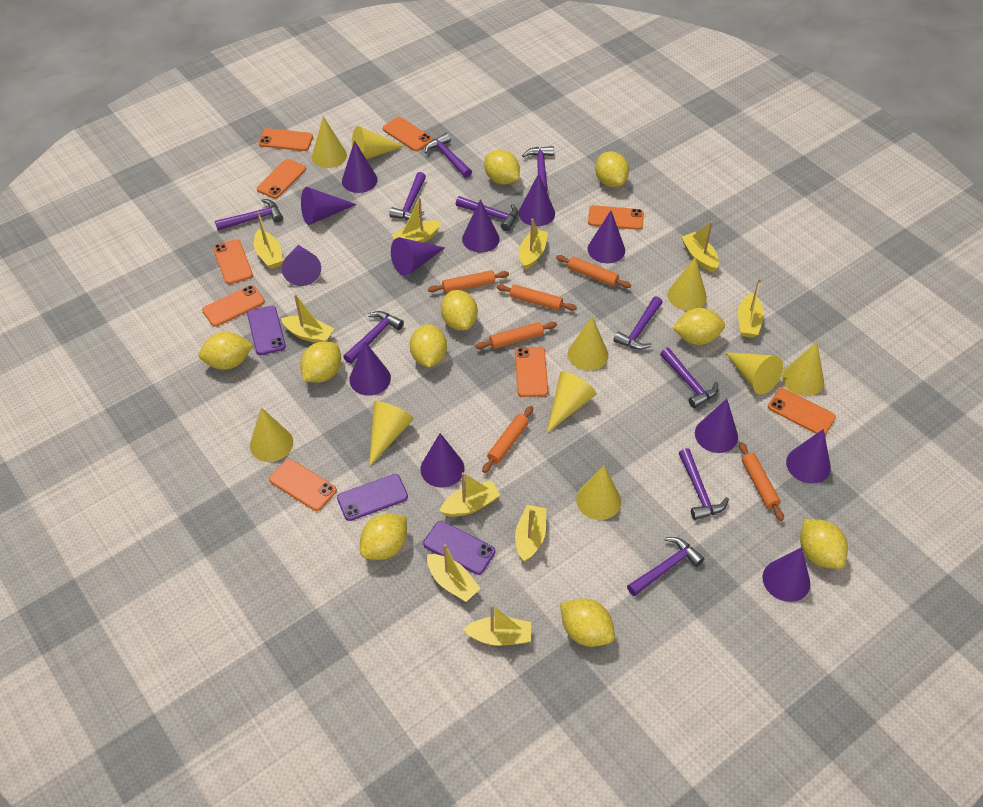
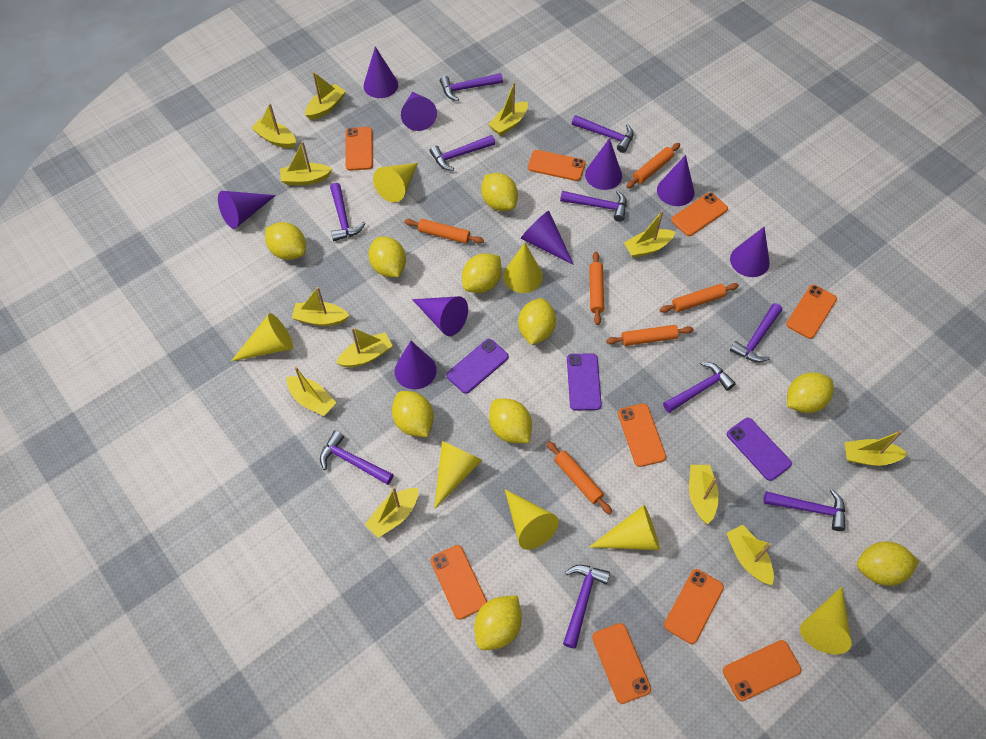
purple cone: 12 -> 9
yellow boat: 10 -> 12
yellow cone: 10 -> 7

